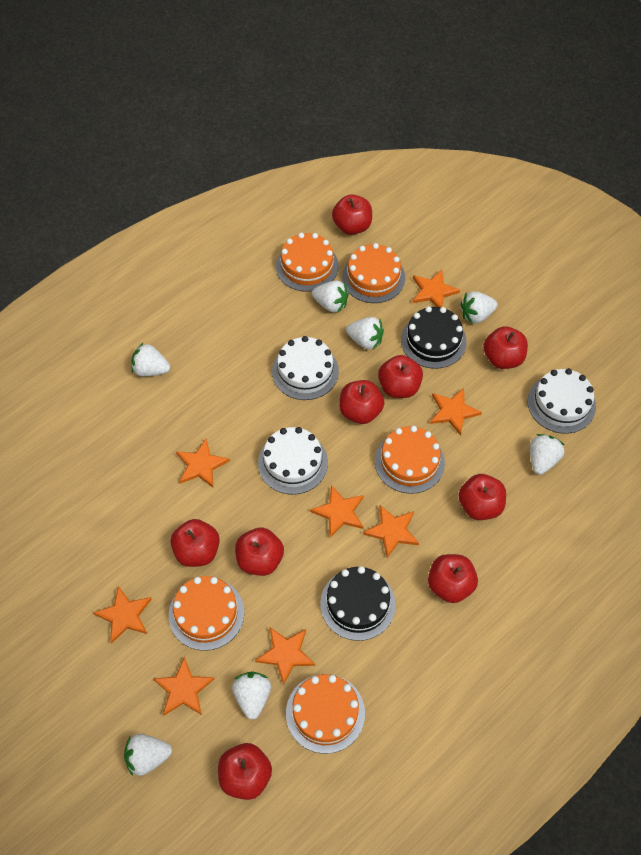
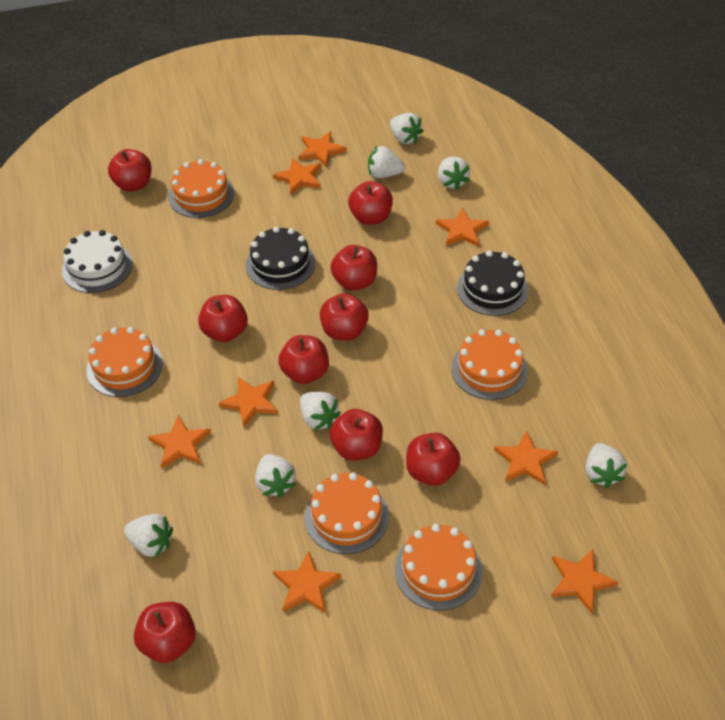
white cake: 3 -> 1

